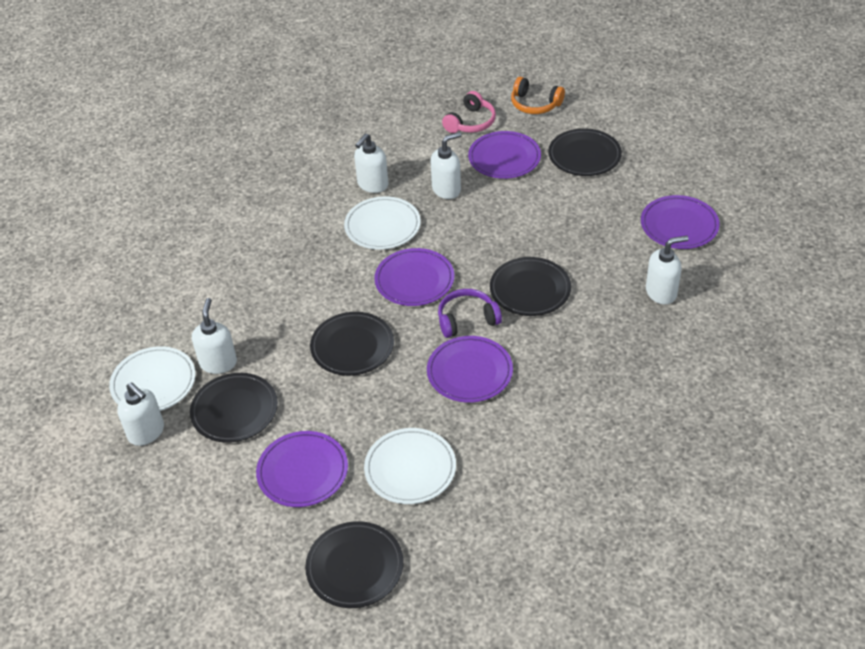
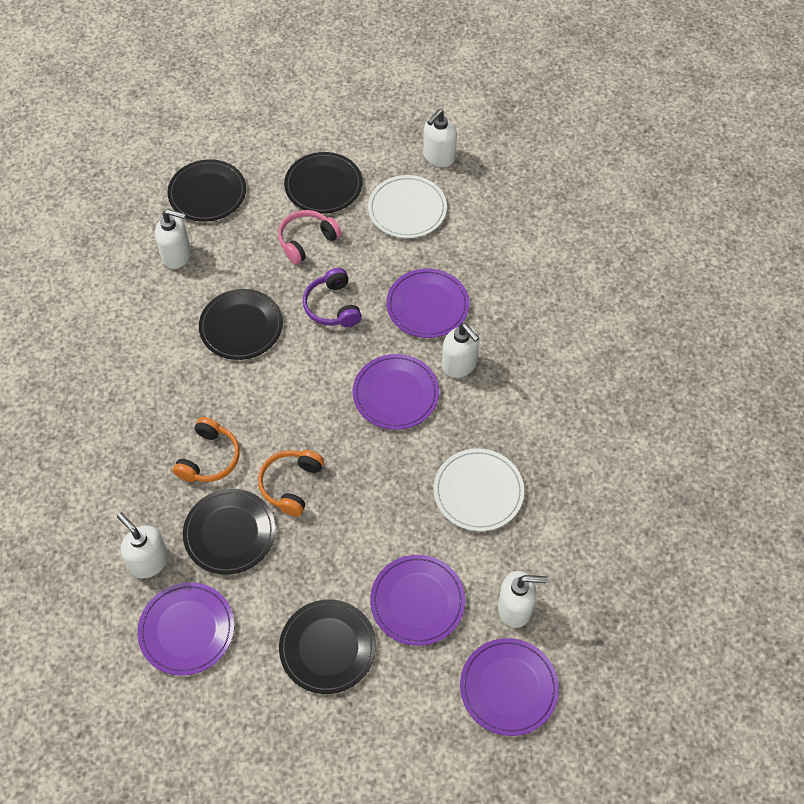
orange headphones: 1 -> 2
white plate: 3 -> 2

